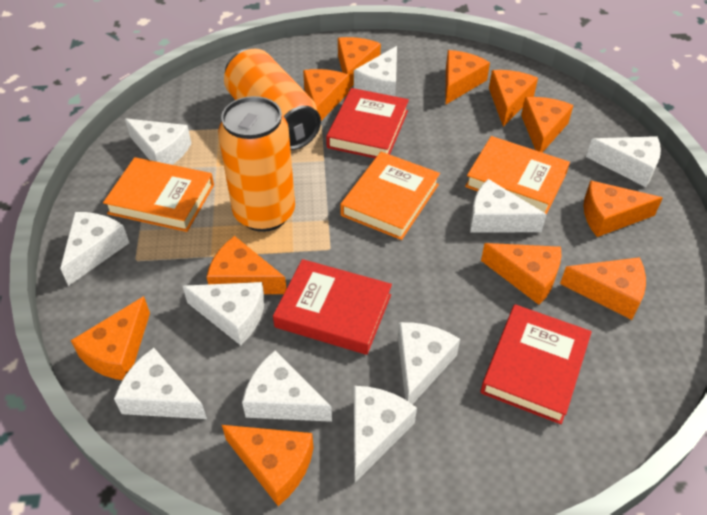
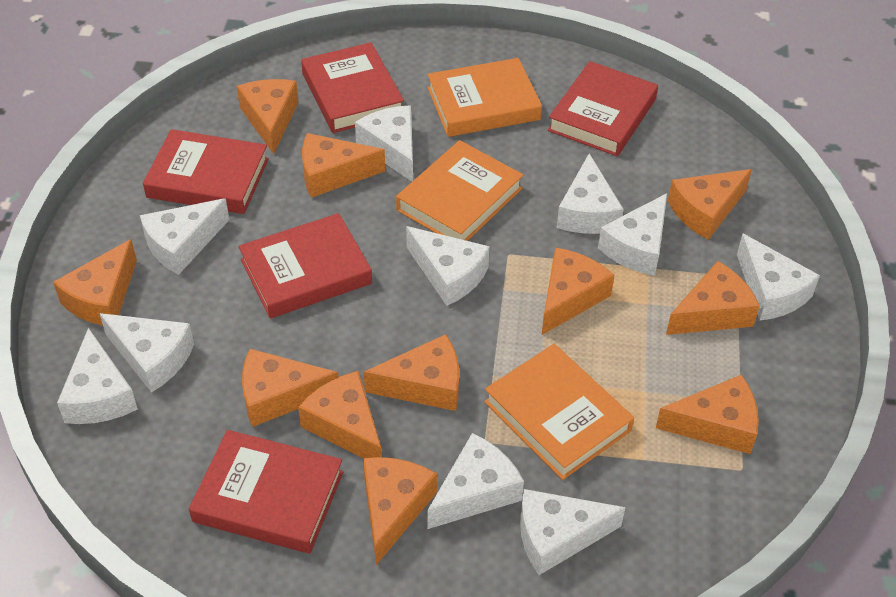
orange can: 2 -> 0
red book: 3 -> 5

